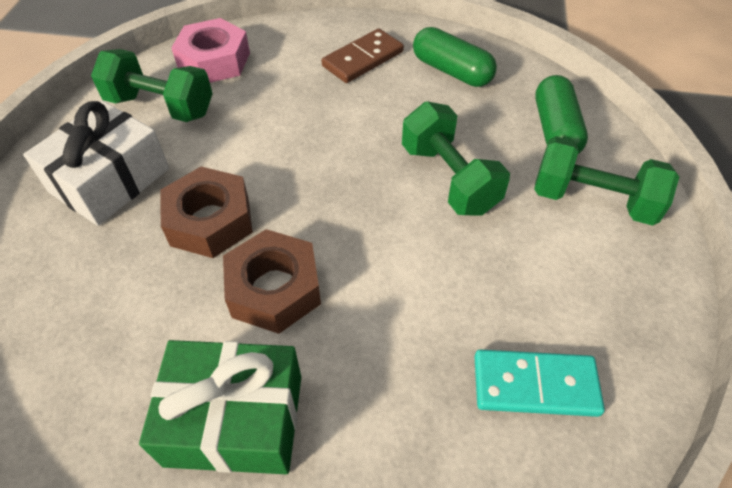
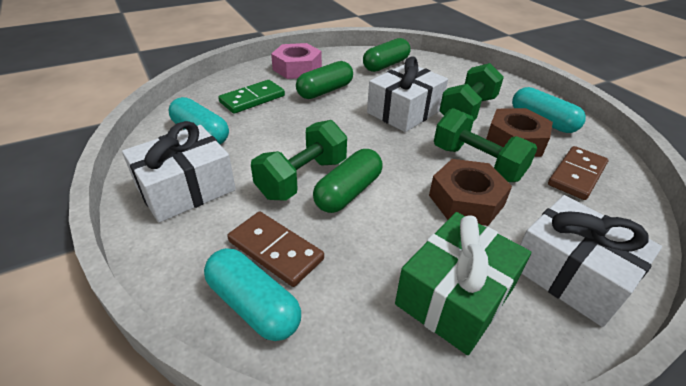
brown domino: 1 -> 2
green capsule: 2 -> 3
green domino: 0 -> 1
turquoise capsule: 0 -> 3
turquoise domino: 1 -> 0
white gift: 1 -> 3

